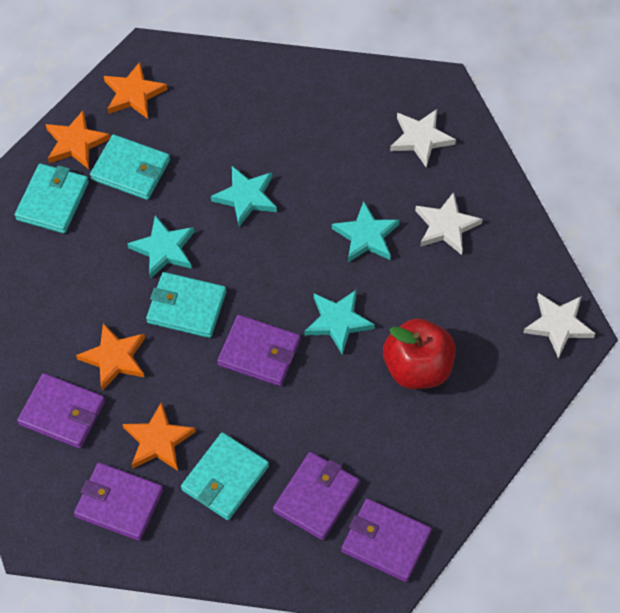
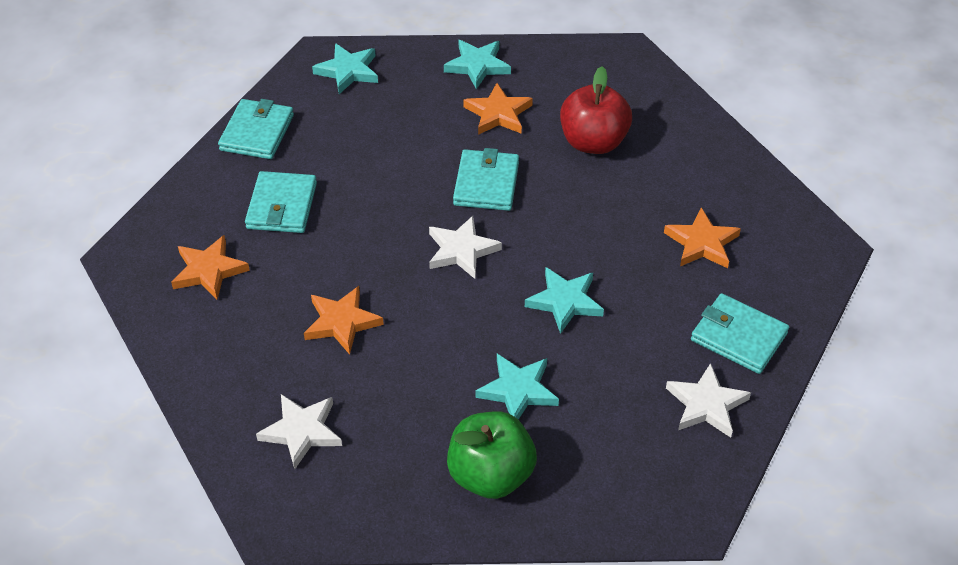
green apple: 0 -> 1
purple wallet: 5 -> 0

